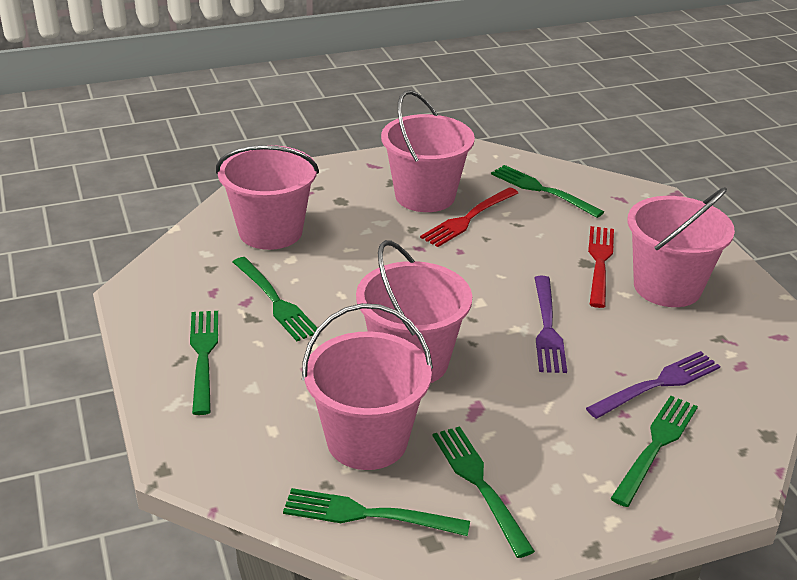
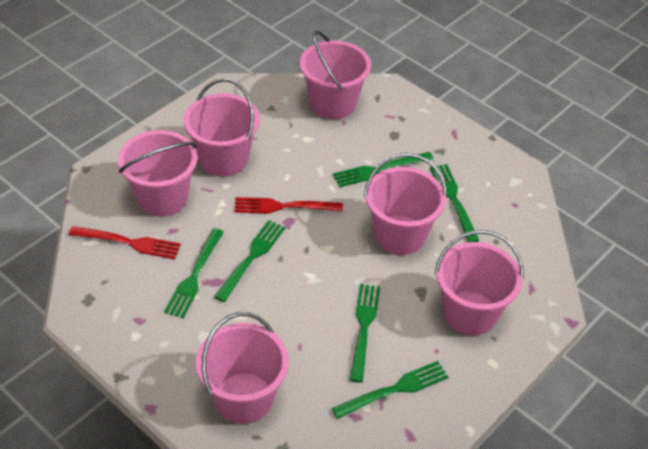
pink bucket: 5 -> 6
purple fork: 2 -> 0

